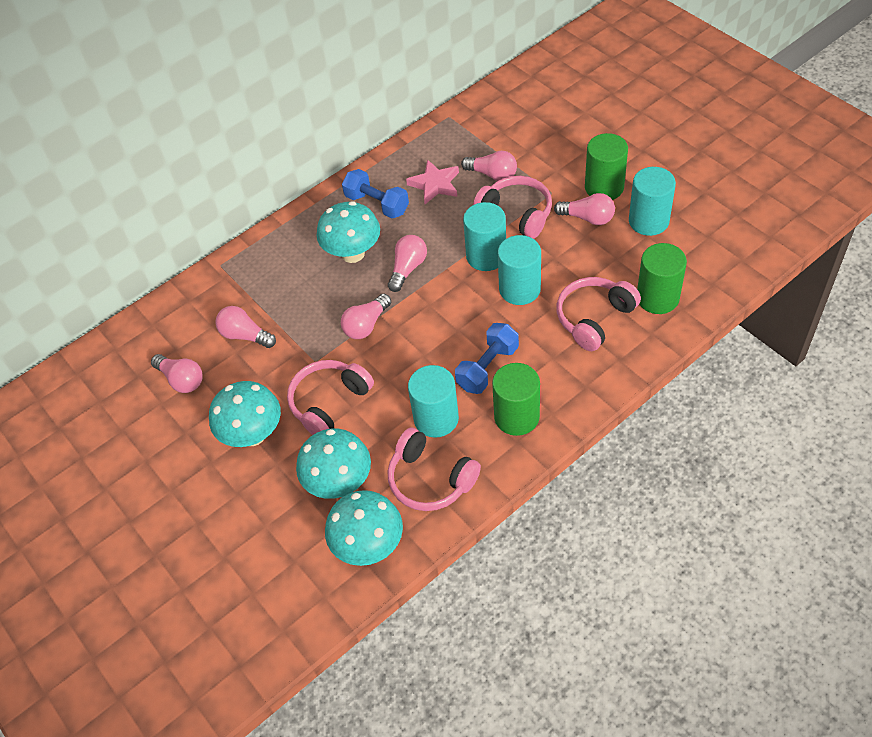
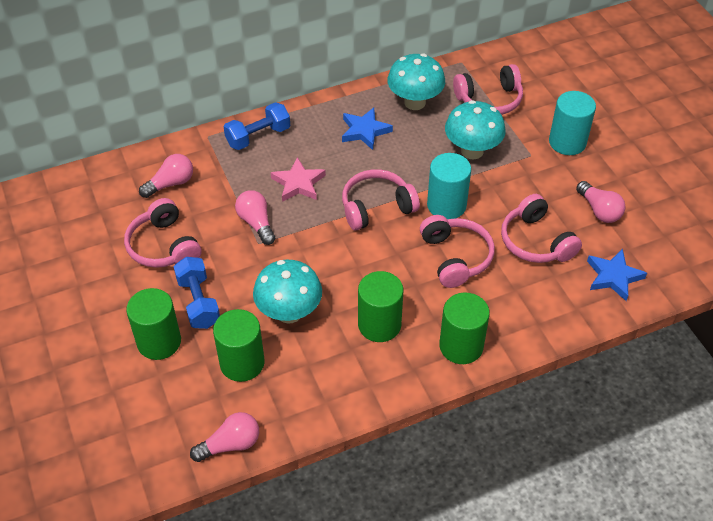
blue star: 0 -> 2
green cylinder: 3 -> 4
pink headphones: 4 -> 5
pink light bulb: 6 -> 4
turquoise cylinder: 4 -> 2
turquoise mushroom: 4 -> 3

